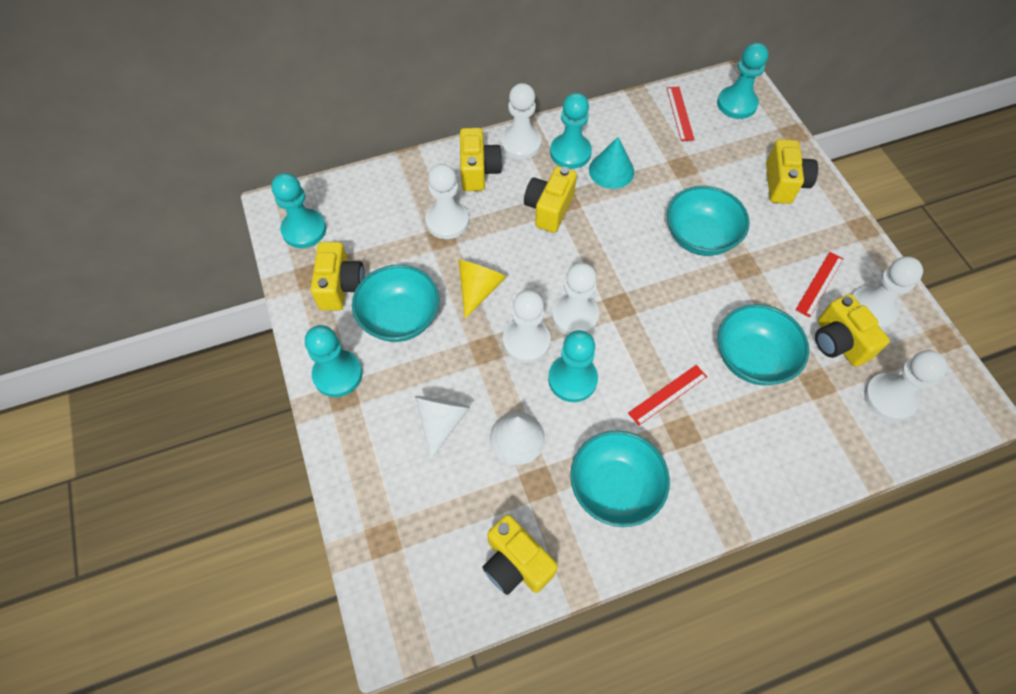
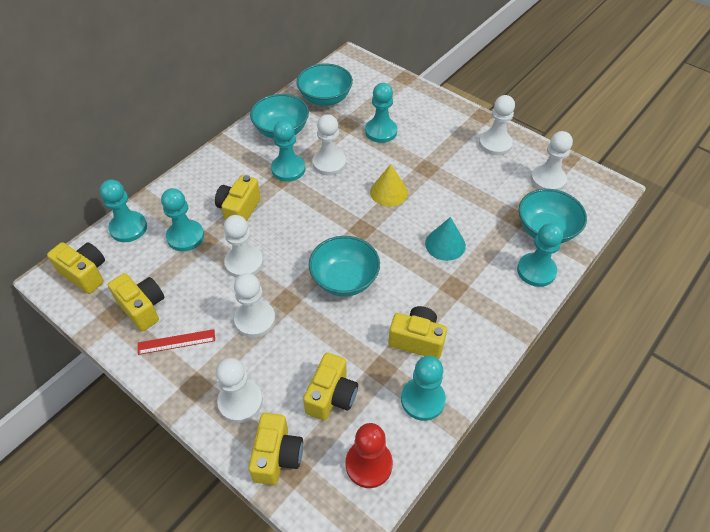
red pawn: 0 -> 1
red ruler: 3 -> 1
turquoise pawn: 5 -> 6
white cone: 2 -> 0

